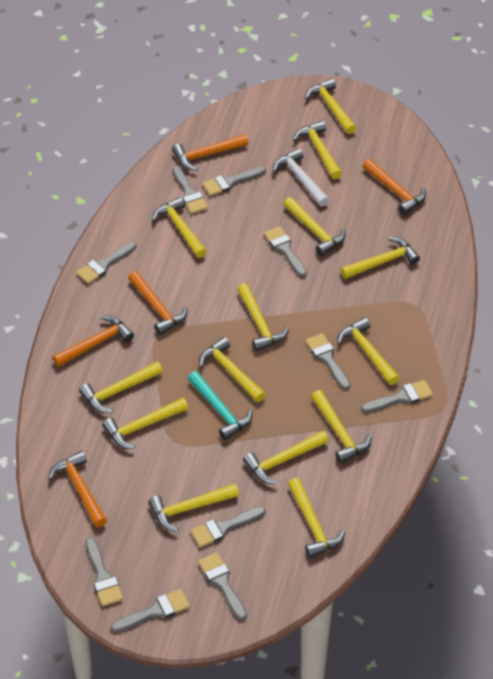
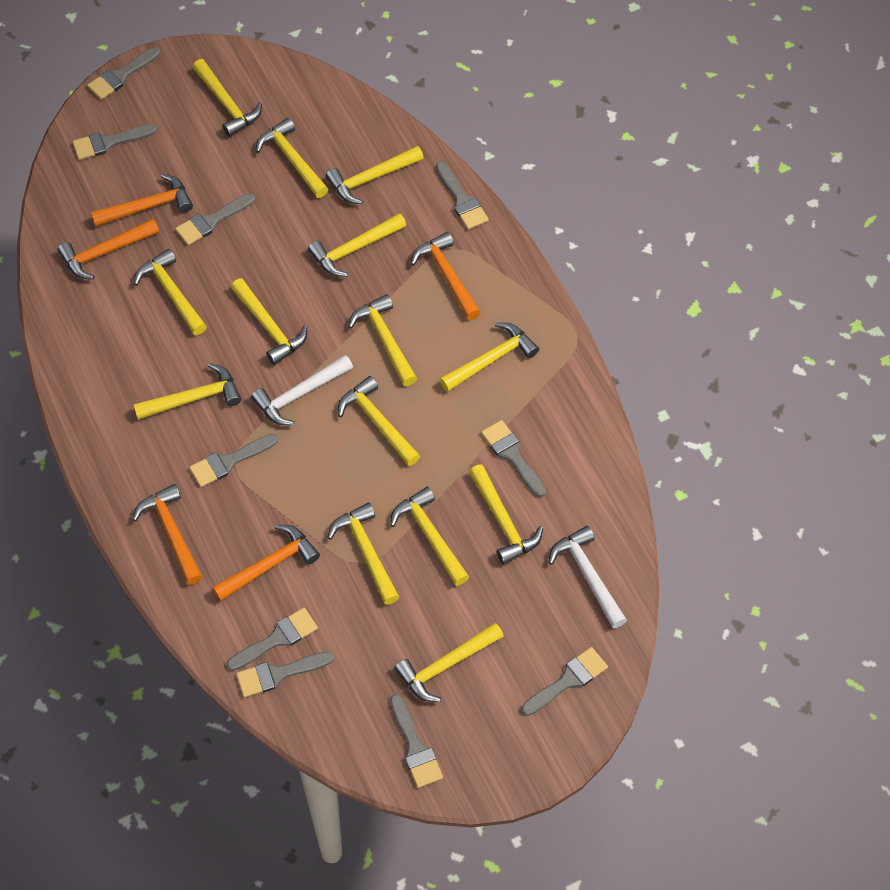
turquoise hammer: 1 -> 0
white hammer: 1 -> 2

